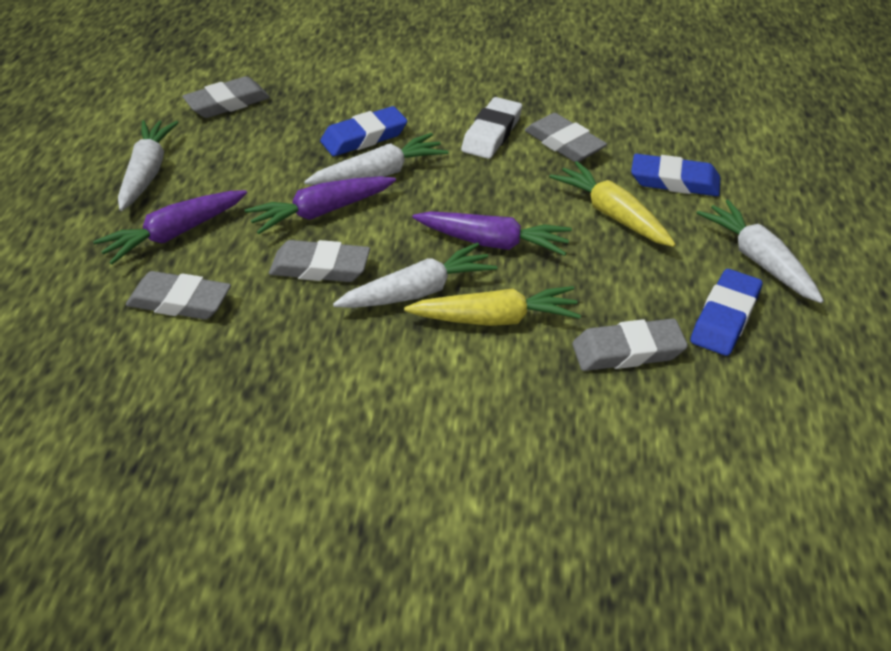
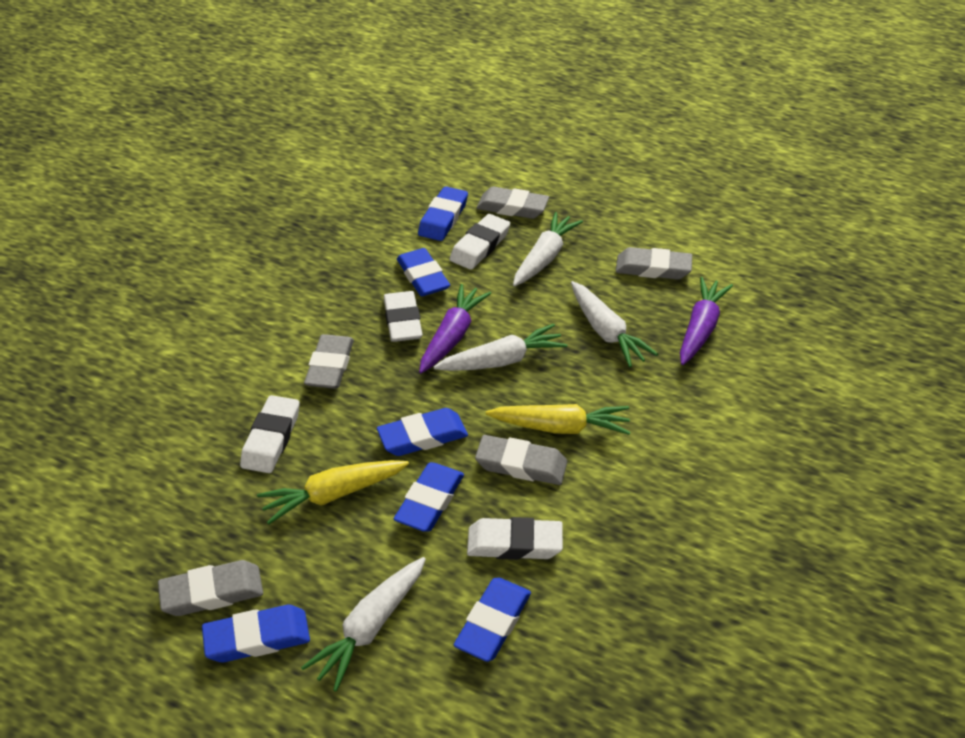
blue eraser: 3 -> 6
purple carrot: 3 -> 2
white eraser: 1 -> 4

